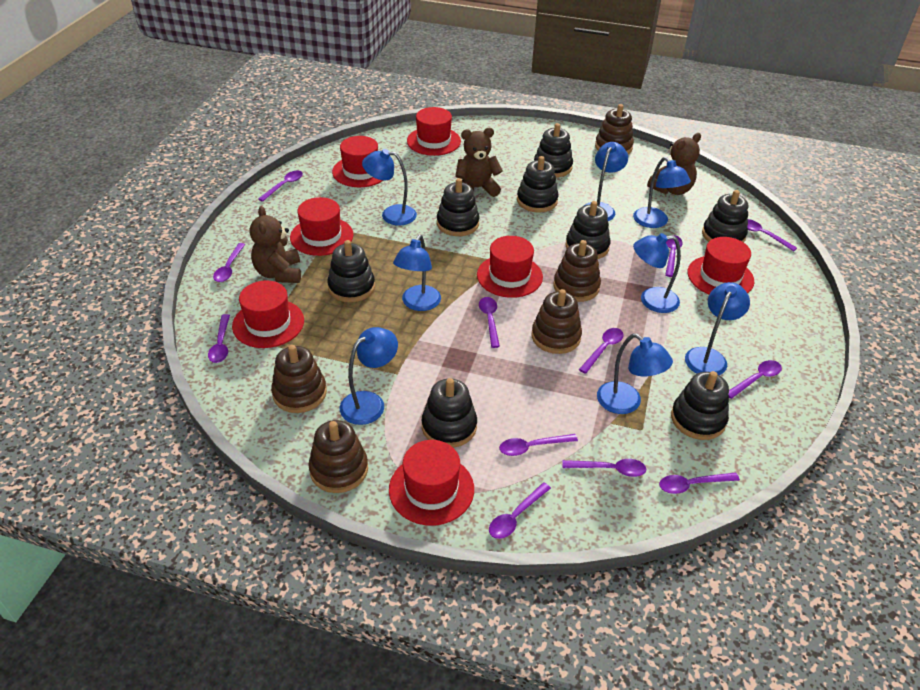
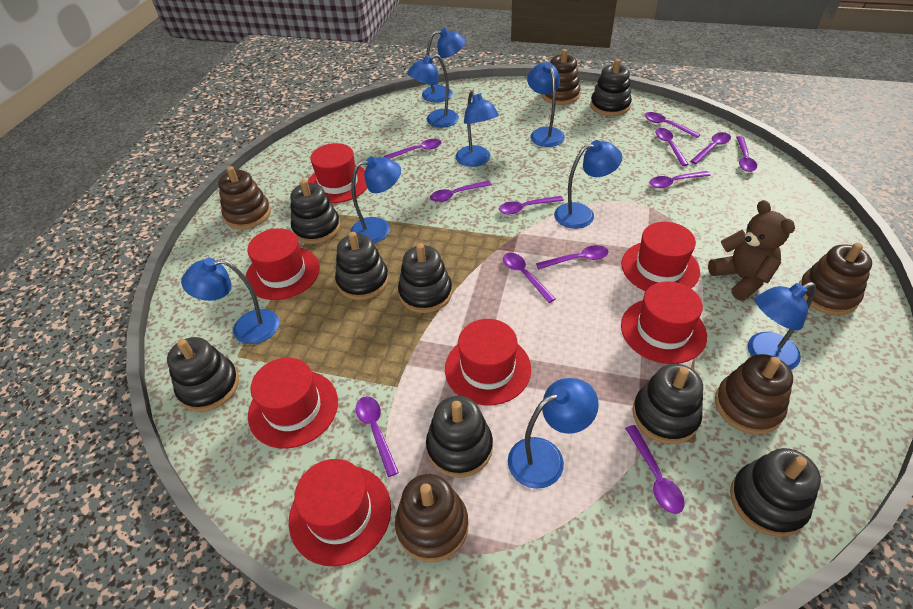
blue lamp: 8 -> 9
brown teddy bear: 3 -> 1

